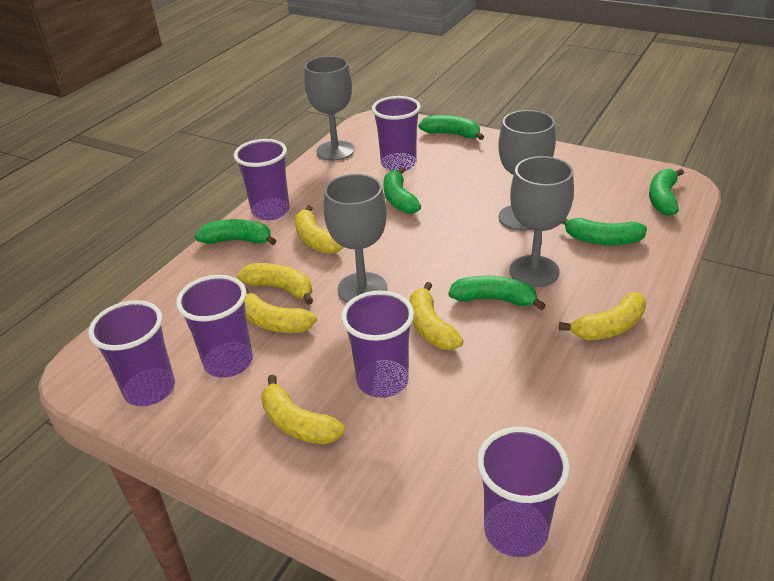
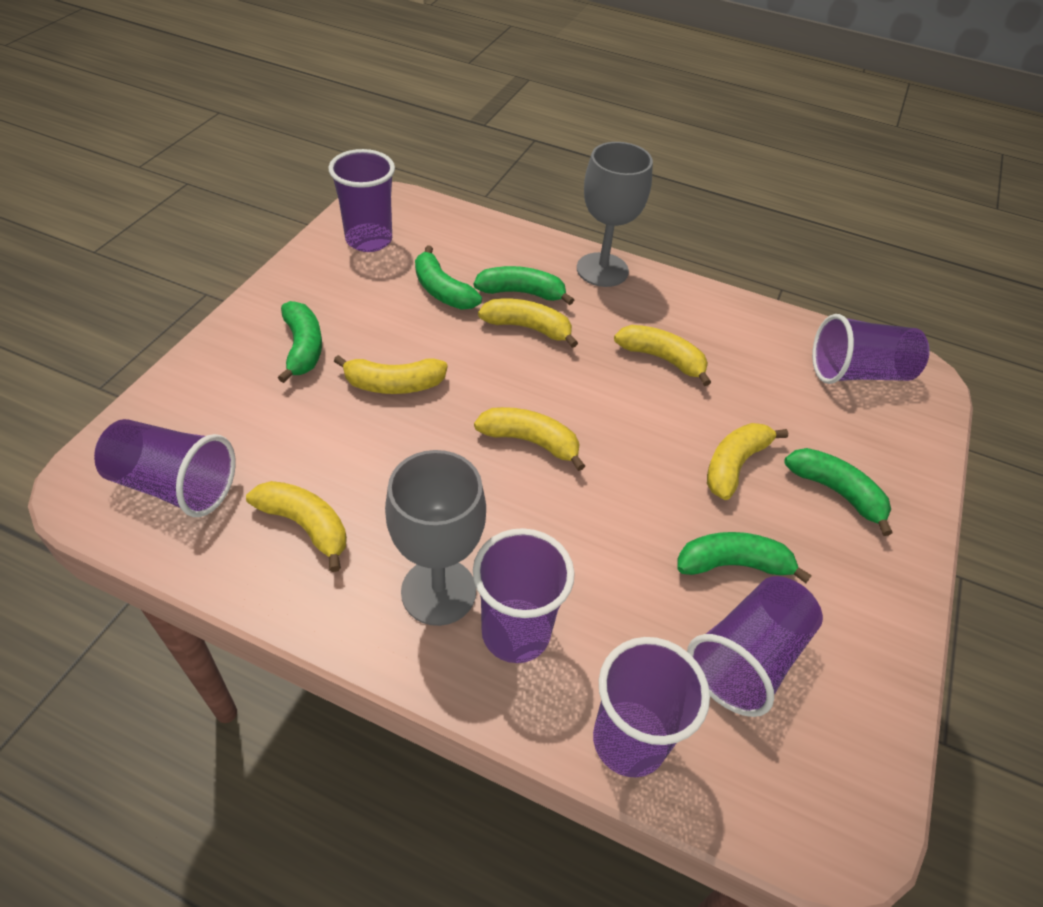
green banana: 6 -> 5
grey goblet: 4 -> 2

